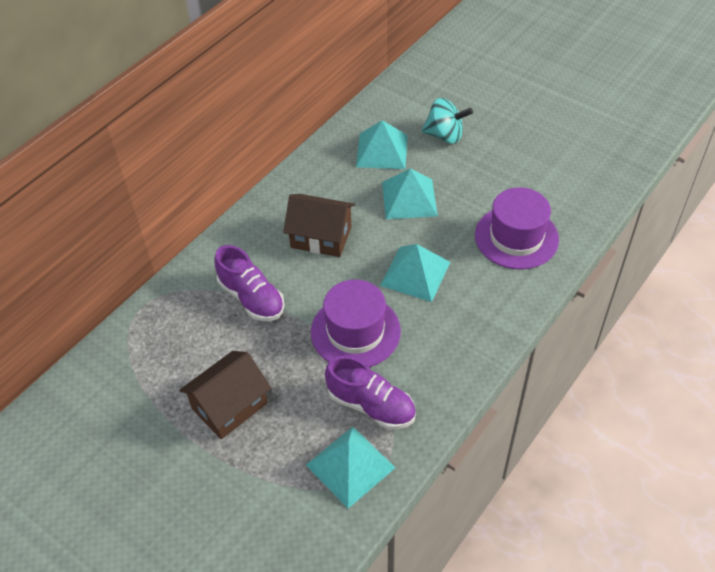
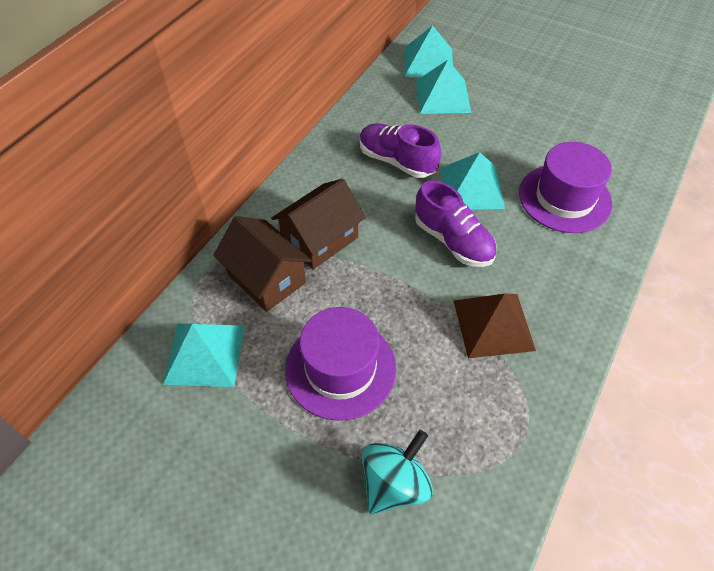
brown pyramid: 0 -> 1

